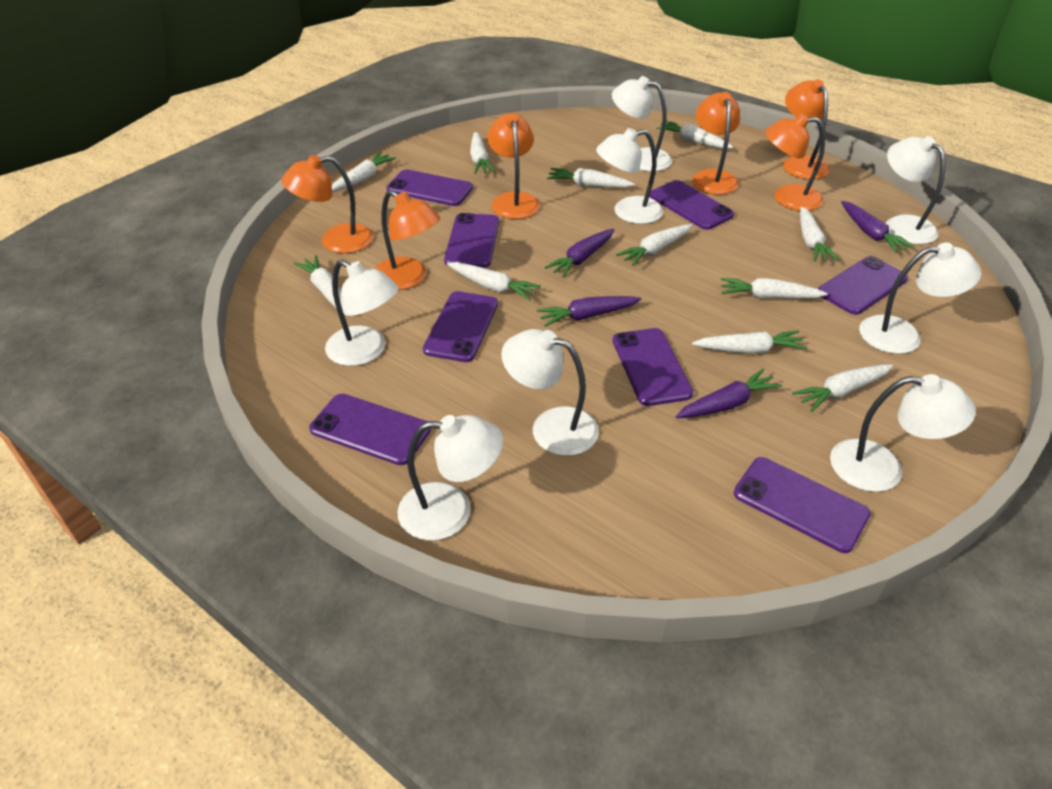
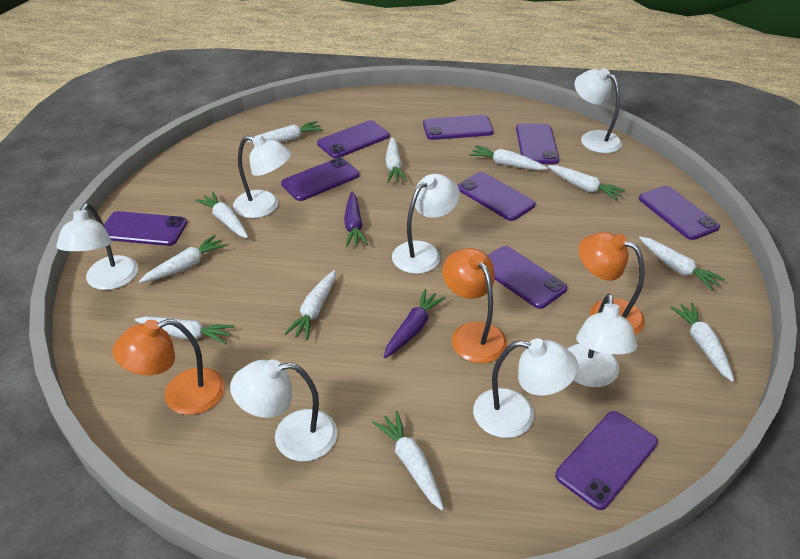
orange lamp: 6 -> 3
purple carrot: 4 -> 2
purple phone: 8 -> 9
white lamp: 8 -> 7

